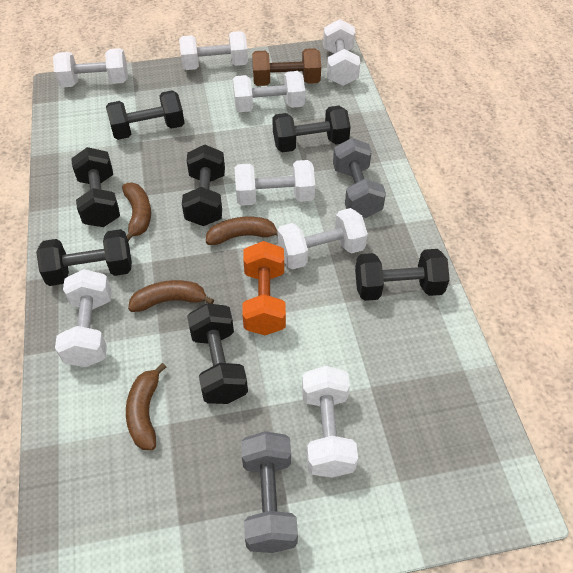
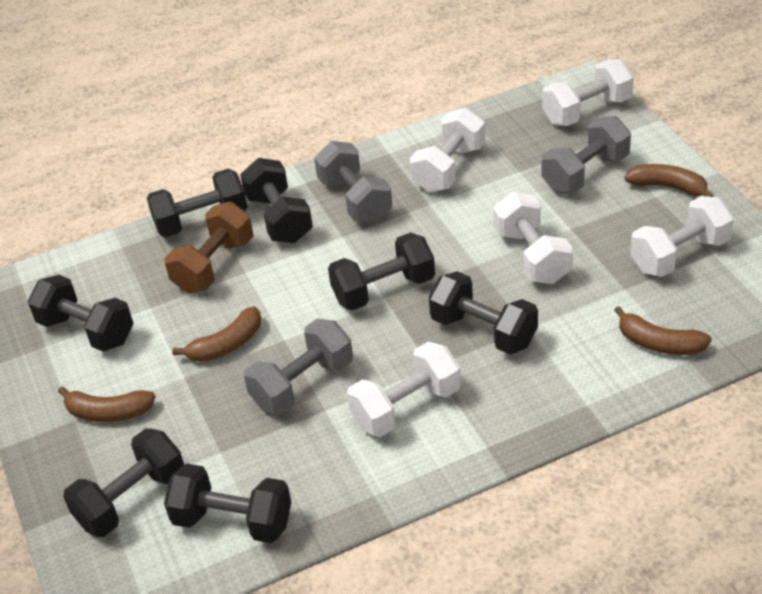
grey dumbbell: 2 -> 3
orange dumbbell: 1 -> 0
white dumbbell: 8 -> 5

